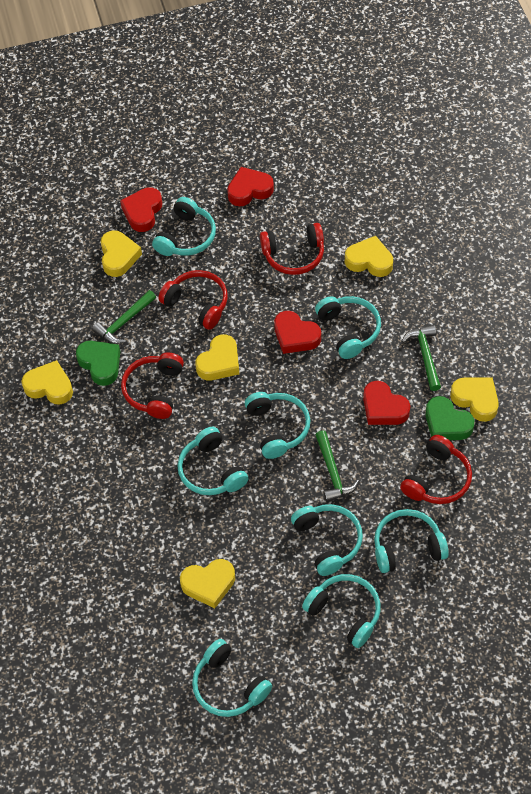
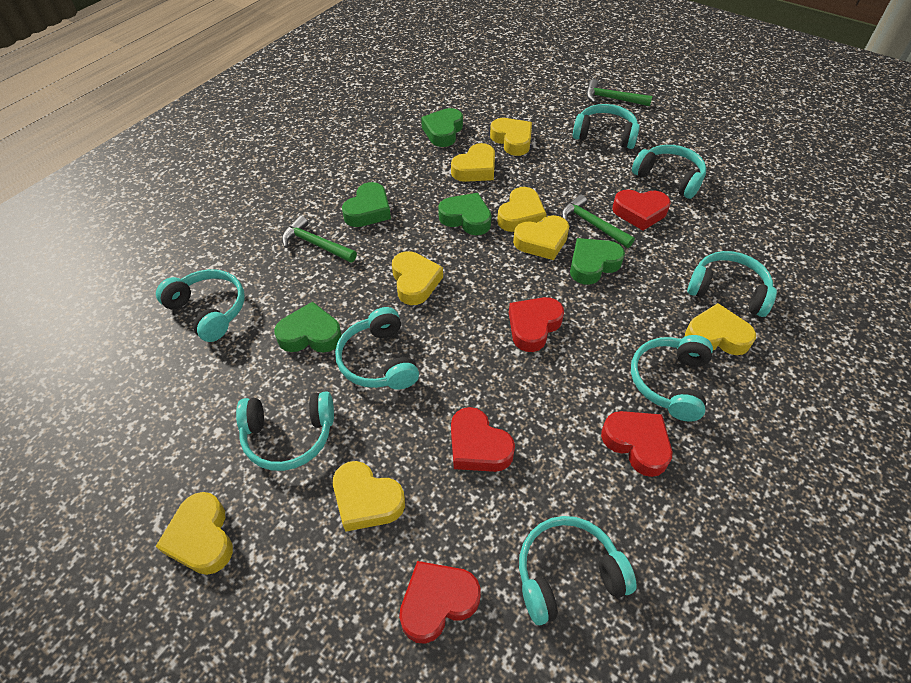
green heart: 2 -> 5
red headphones: 4 -> 0
red heart: 4 -> 5
yellow heart: 6 -> 8

